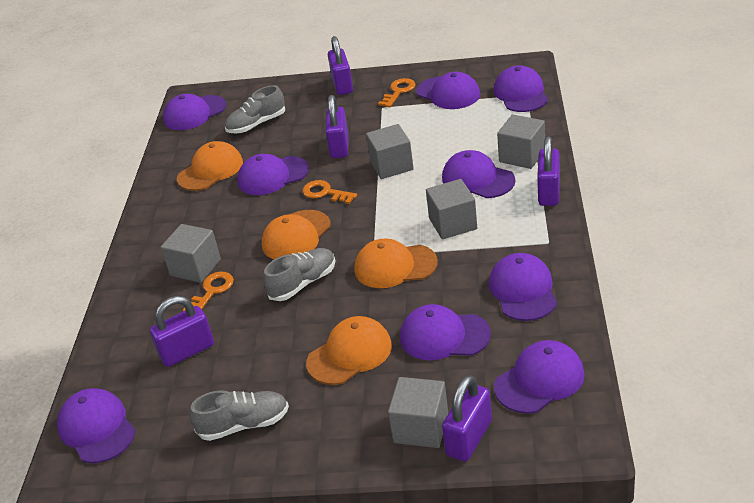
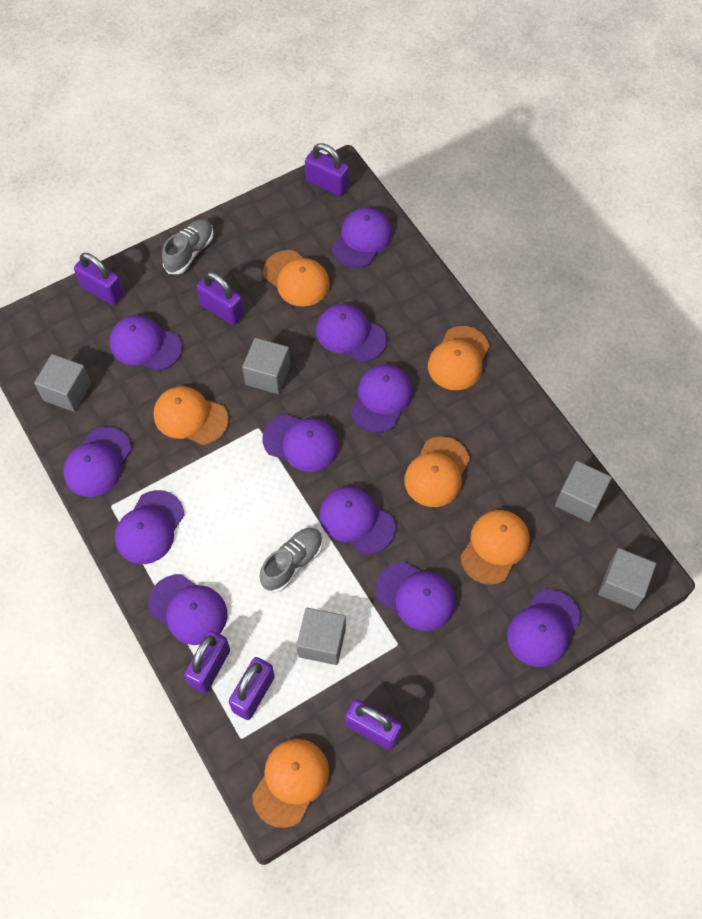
grey shoe: 3 -> 2
orange cap: 4 -> 6
orange key: 3 -> 0
purple cap: 9 -> 11
purple padlock: 5 -> 6

